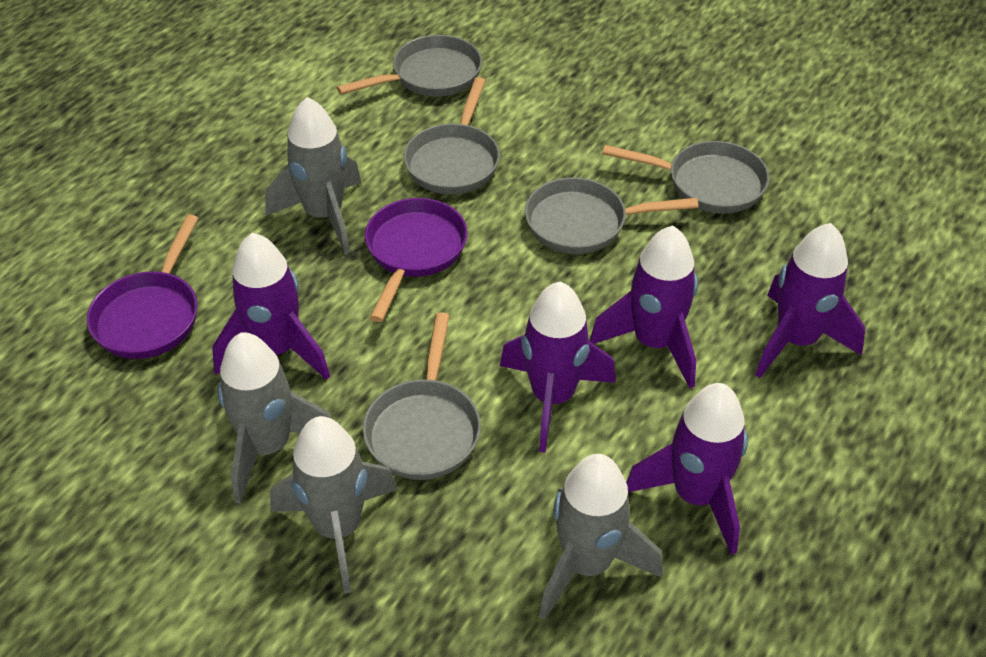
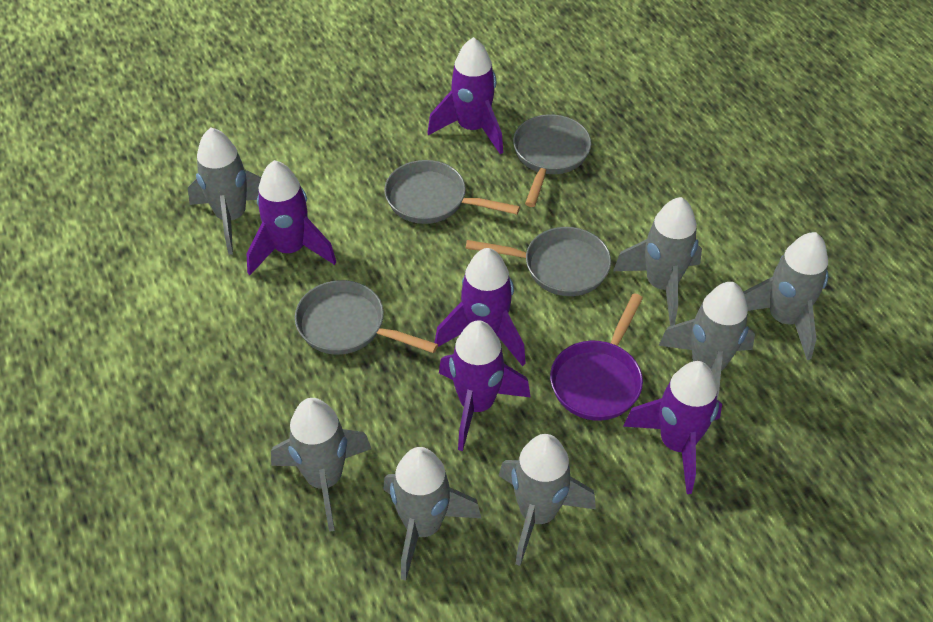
grey pan: 5 -> 4
grey rocket: 4 -> 7
purple pan: 2 -> 1

